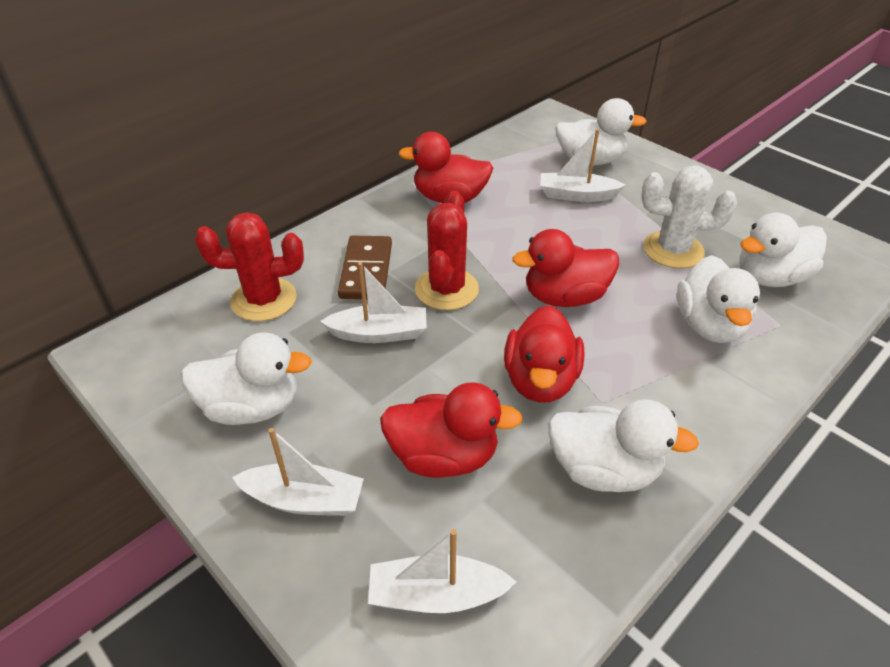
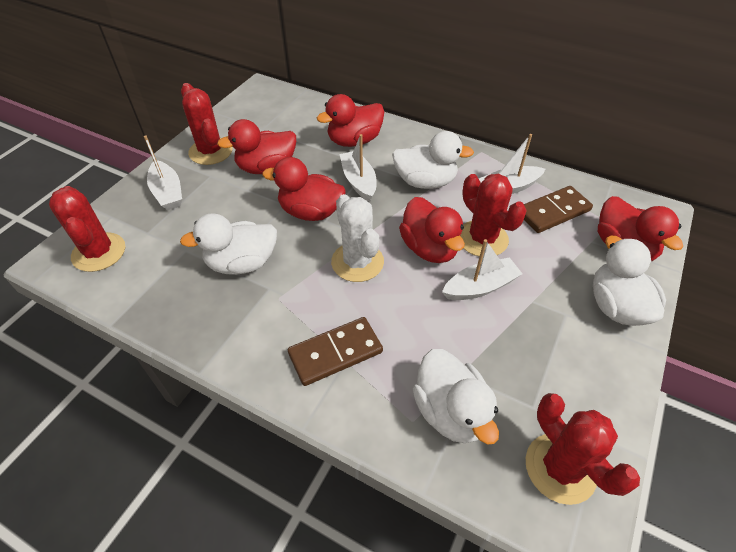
brown domino: 1 -> 2
red cactus: 2 -> 4
red duck: 4 -> 5
white duck: 5 -> 4

